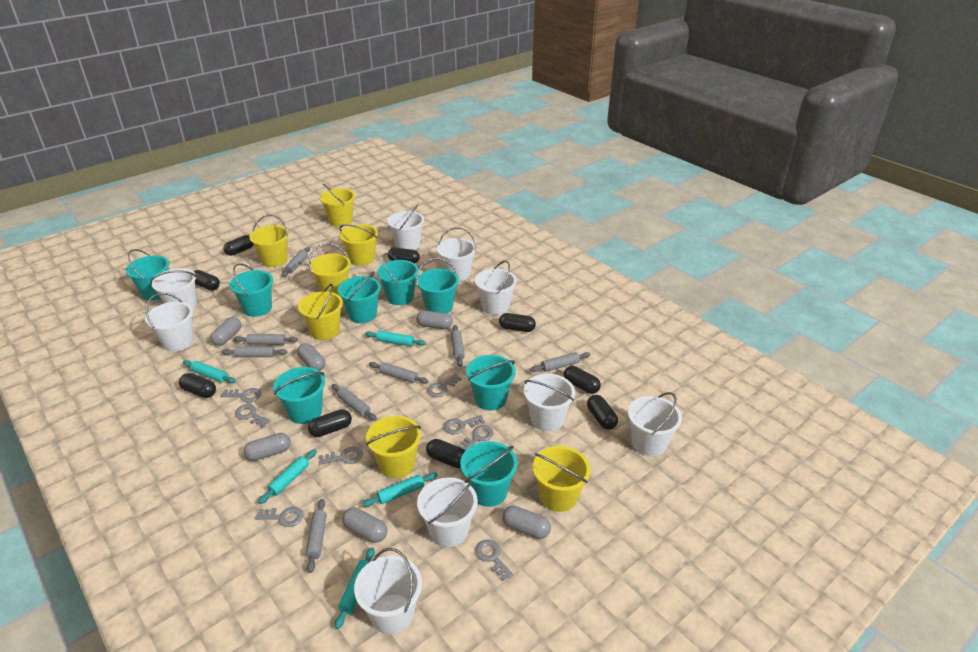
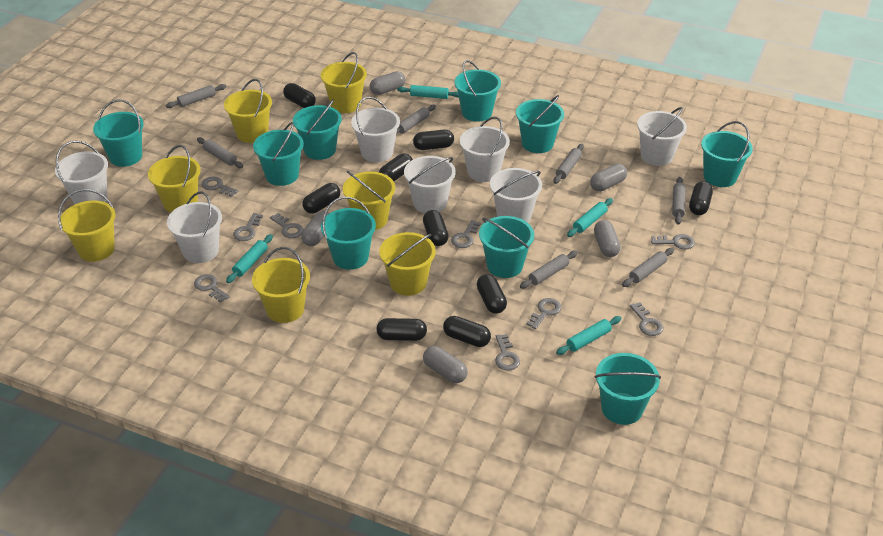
grey capsule: 6 -> 5
grey key: 8 -> 9
grey rolling pin: 8 -> 7
turquoise bucket: 8 -> 9
turquoise rolling pin: 5 -> 4
white bucket: 9 -> 7

